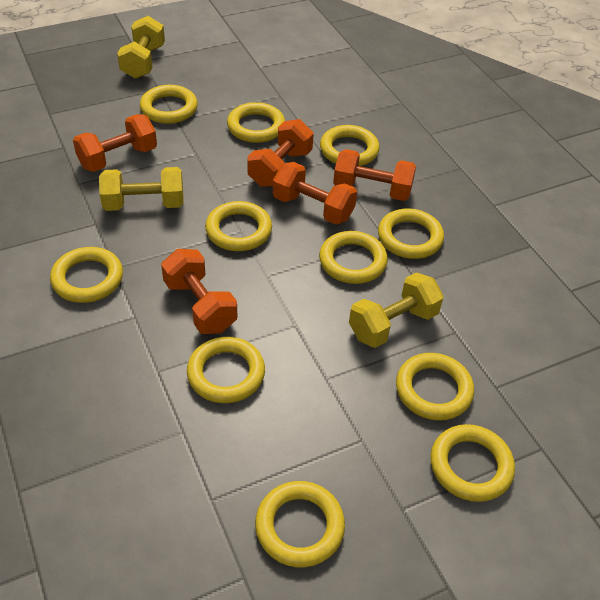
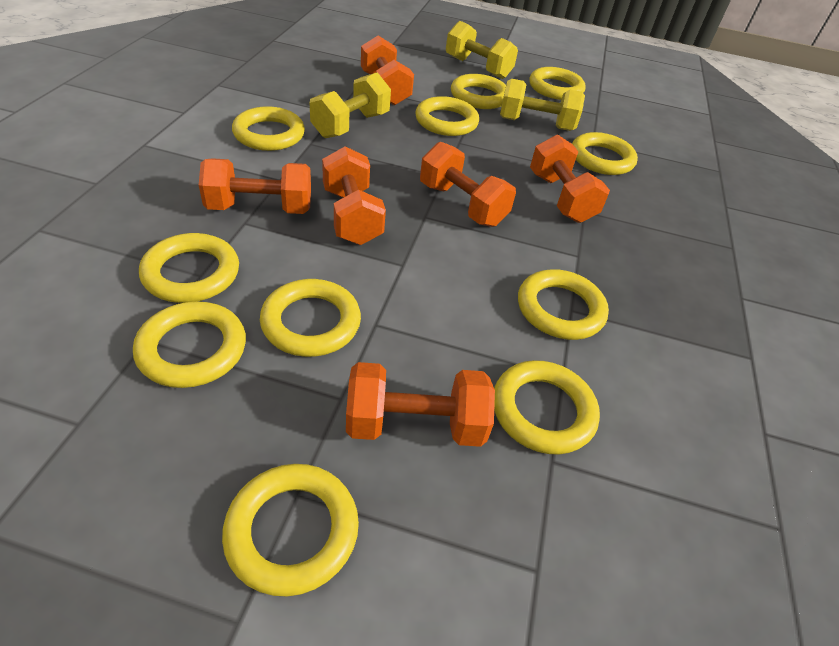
orange dumbbell: 5 -> 6

